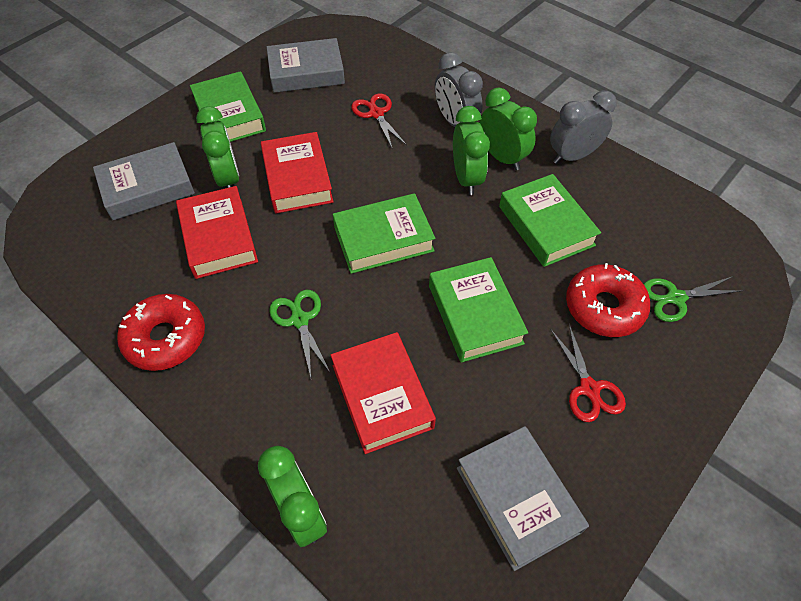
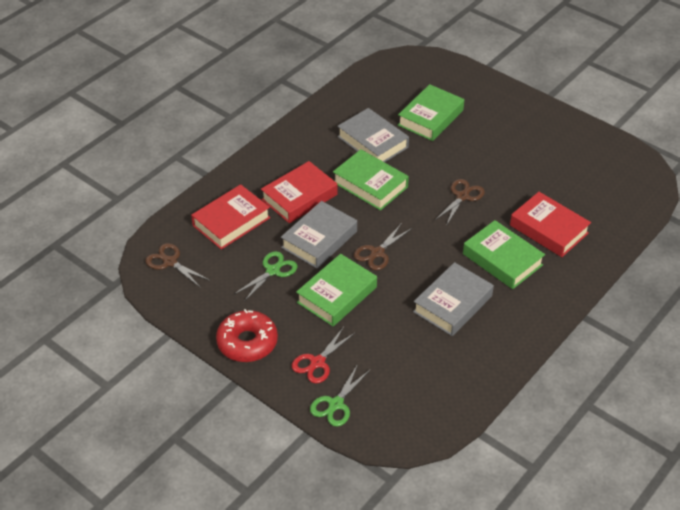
brown scissors: 0 -> 3
green clock: 4 -> 0
grey clock: 2 -> 0
red donut: 2 -> 1
red scissors: 2 -> 1

